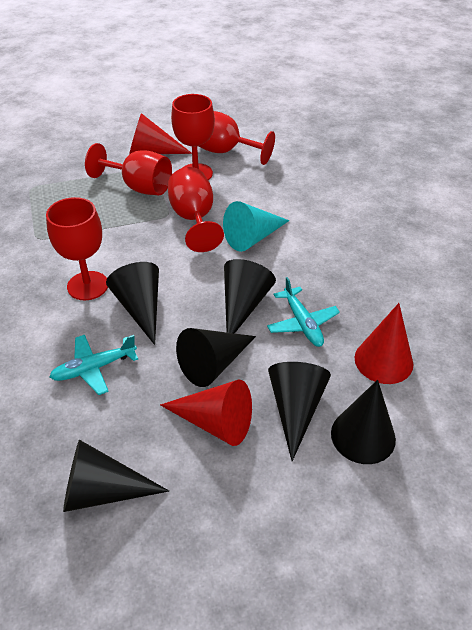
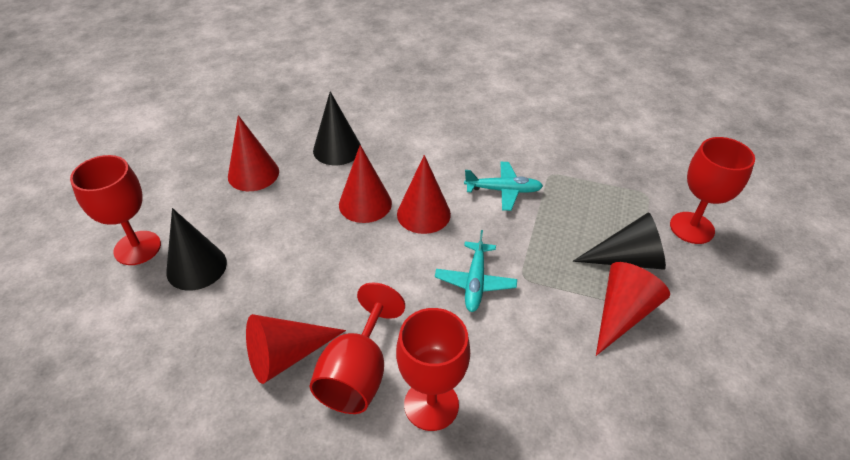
black cone: 6 -> 3
red cone: 3 -> 5
red goblet: 5 -> 4
turquoise cone: 1 -> 0

